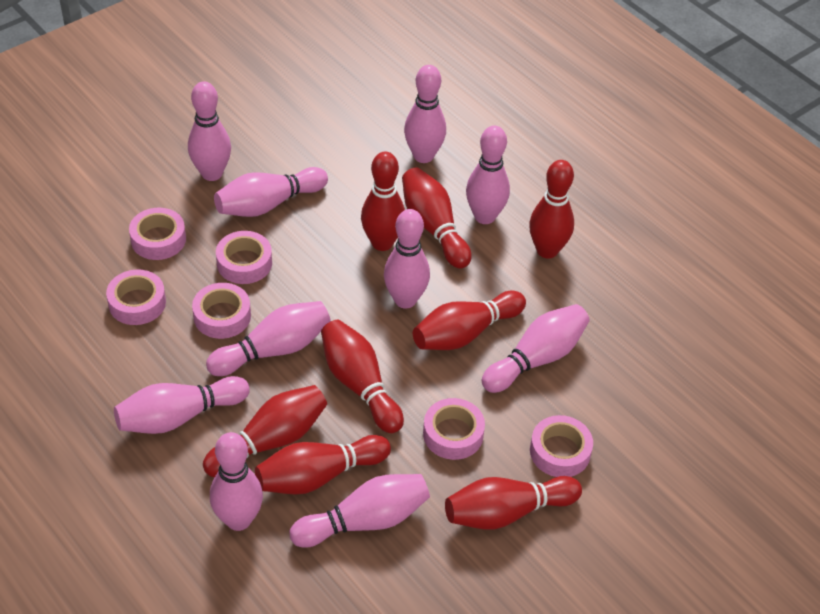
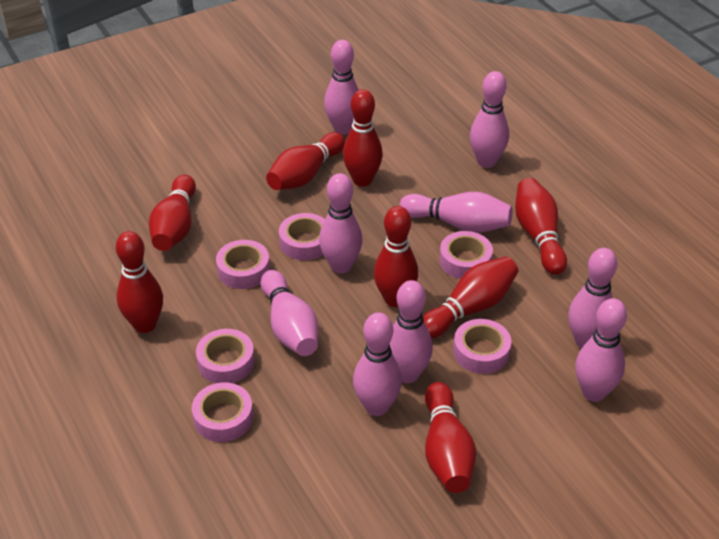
pink bowling pin: 10 -> 9

